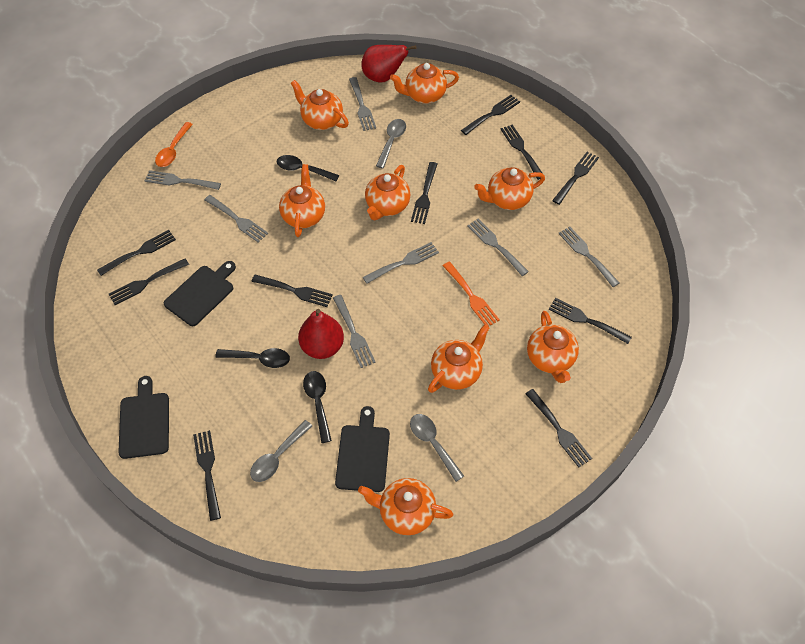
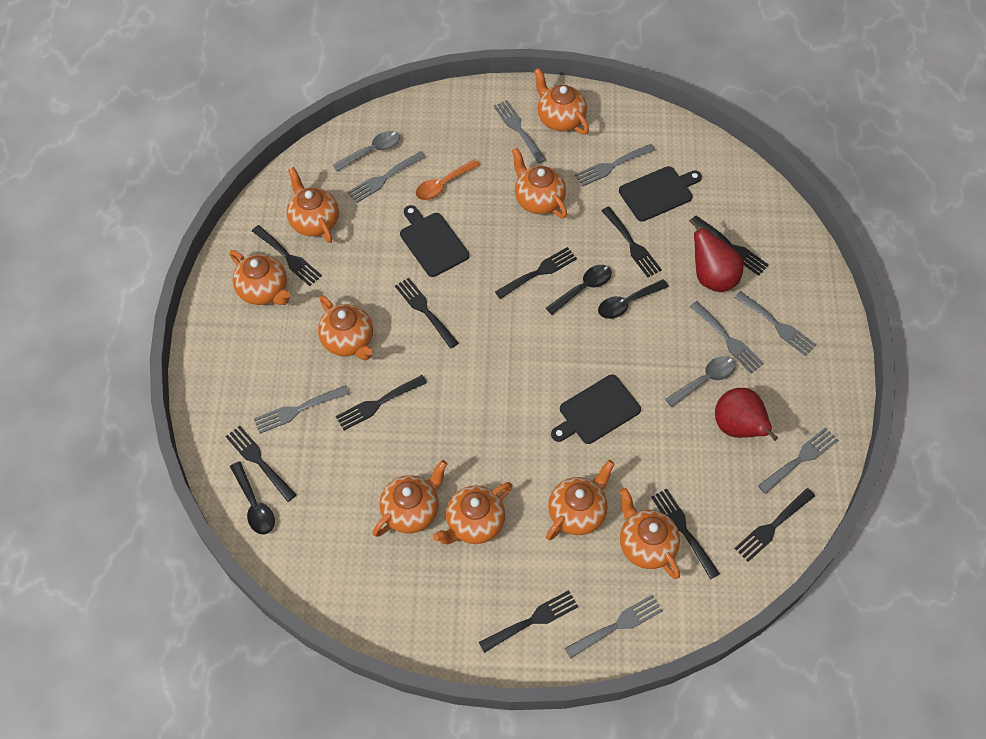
grey fork: 7 -> 8
grey spoon: 3 -> 2
orange fork: 1 -> 0
orange teapot: 8 -> 9

